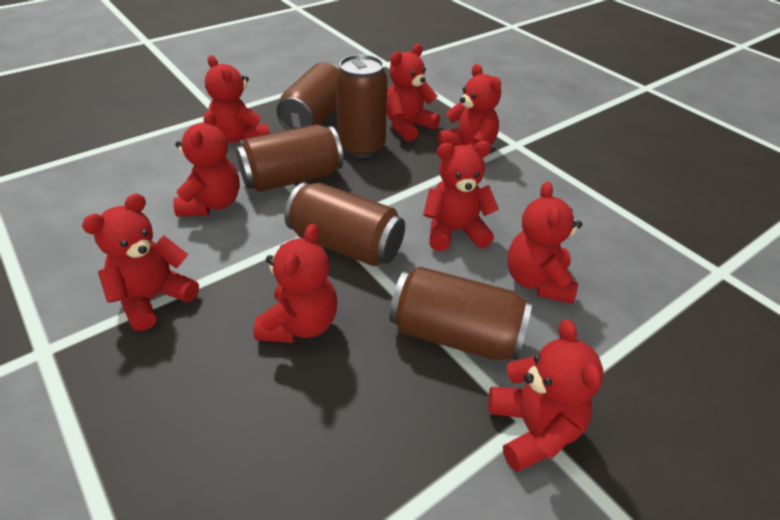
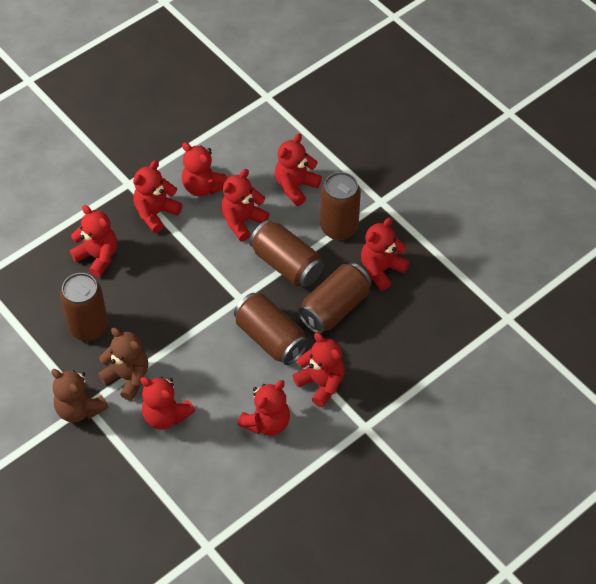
brown teddy bear: 0 -> 2

